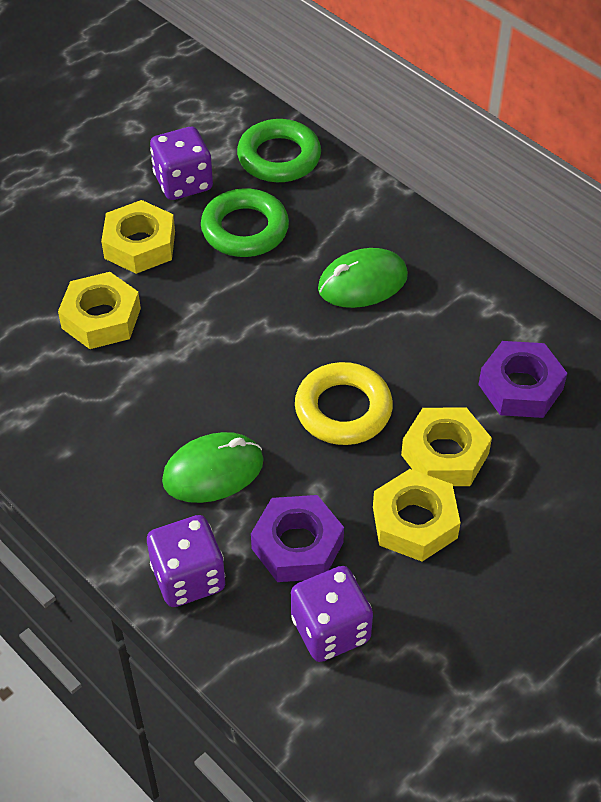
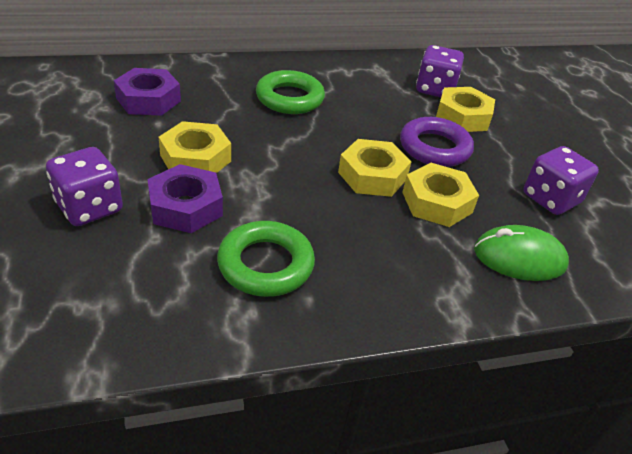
green mouse: 2 -> 1
purple ring: 0 -> 1
yellow ring: 1 -> 0

